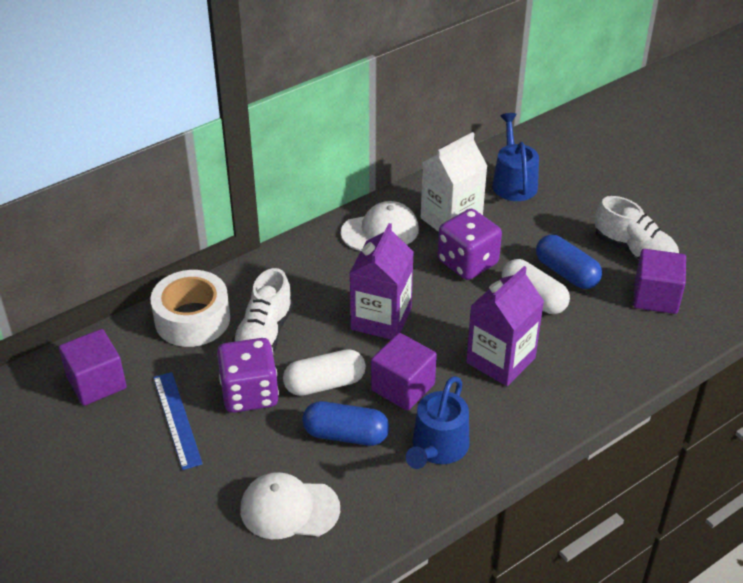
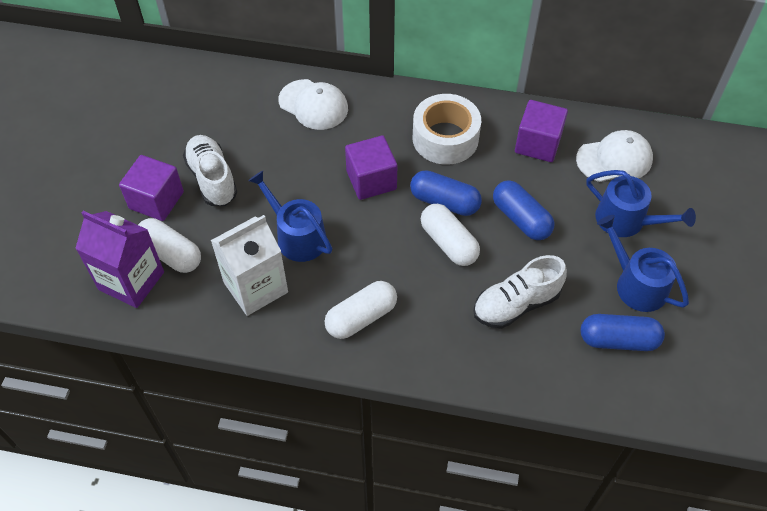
blue capsule: 2 -> 3
blue ruler: 1 -> 0
blue watering can: 2 -> 3
purple carton: 2 -> 1
purple dice: 2 -> 0
white capsule: 2 -> 3

